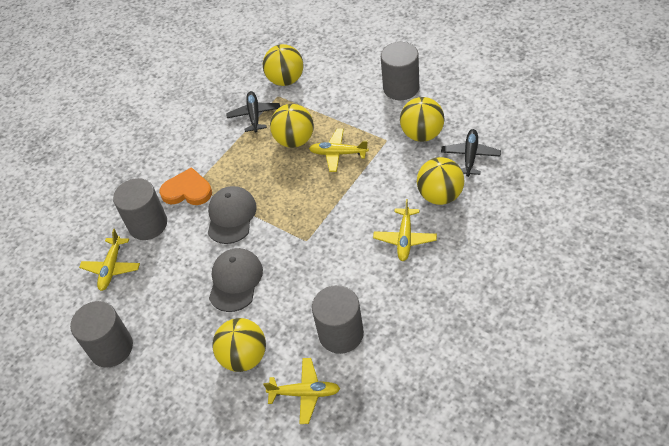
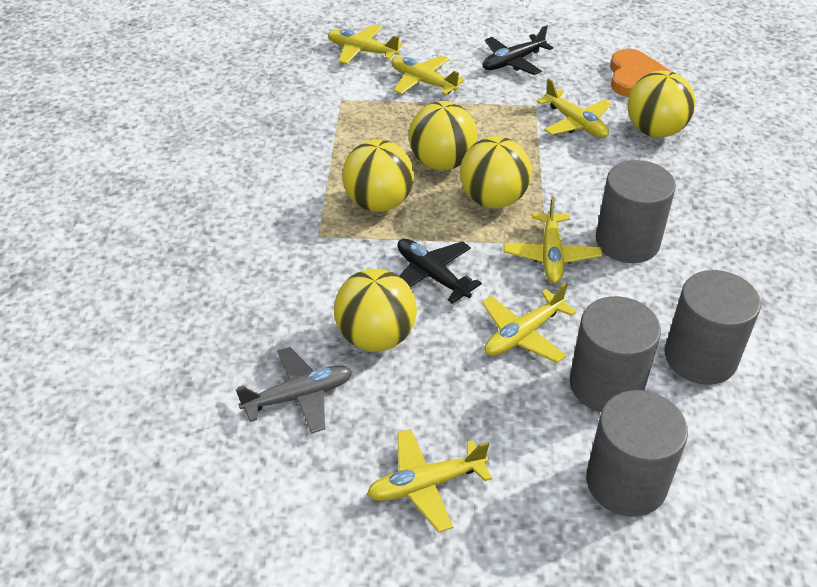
grey cap: 2 -> 0
grey plane: 0 -> 1
yellow plane: 4 -> 6

